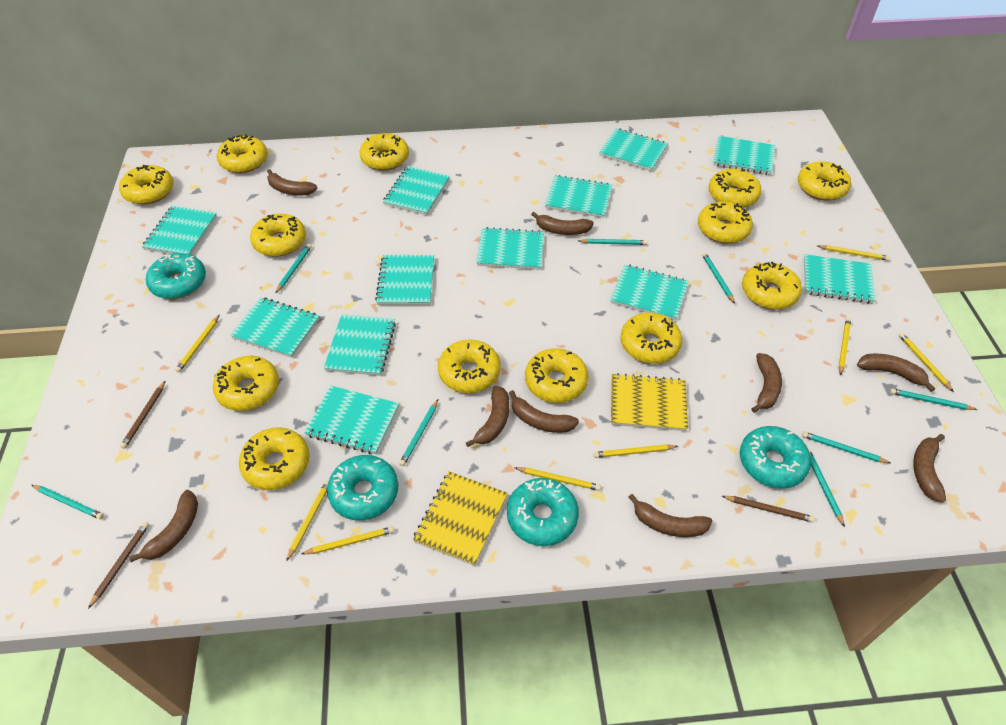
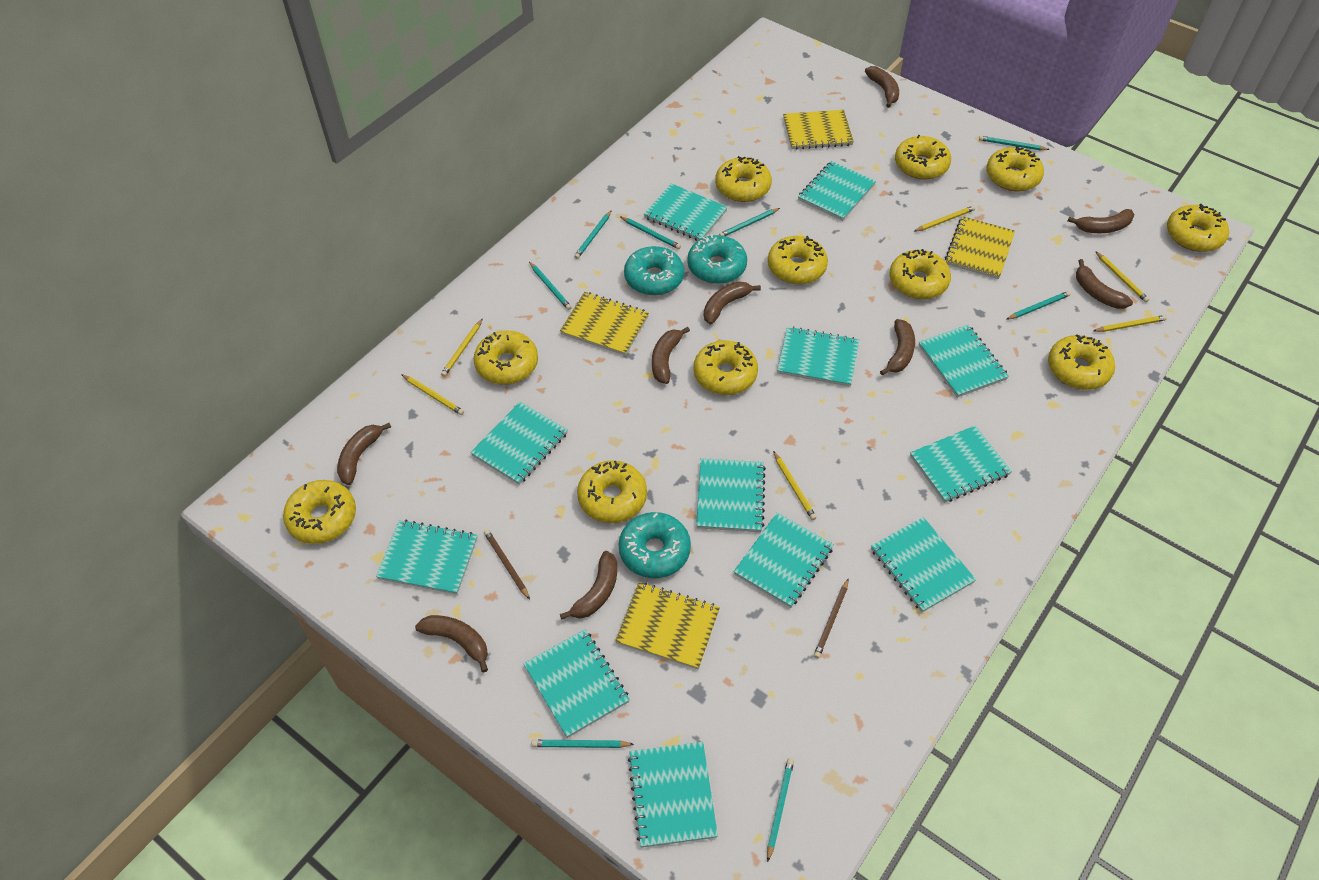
brown pencil: 3 -> 2
turquoise donut: 4 -> 3
yellow donut: 13 -> 11
yellow notebook: 2 -> 4
yellow pencil: 8 -> 6

